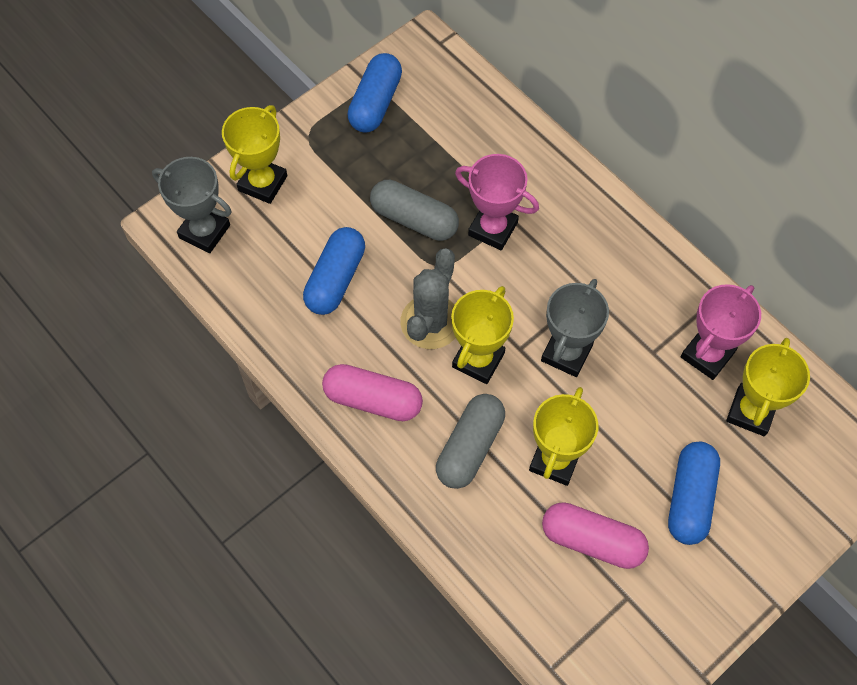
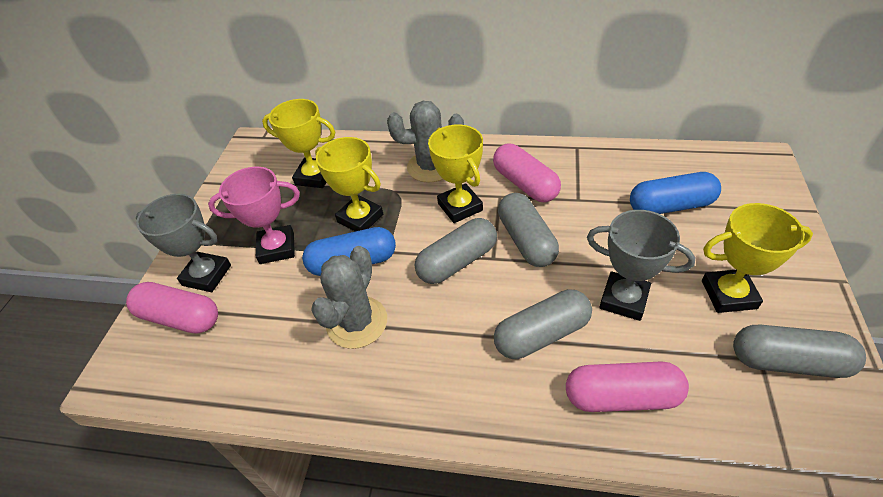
blue capsule: 3 -> 2
grey cactus: 1 -> 2
grey capsule: 2 -> 4
pink capsule: 2 -> 3
pink trophy: 2 -> 1

